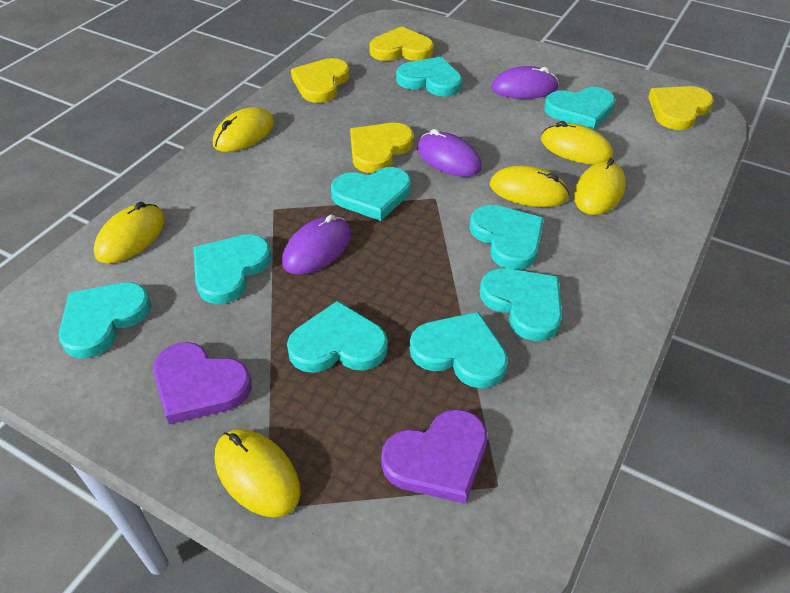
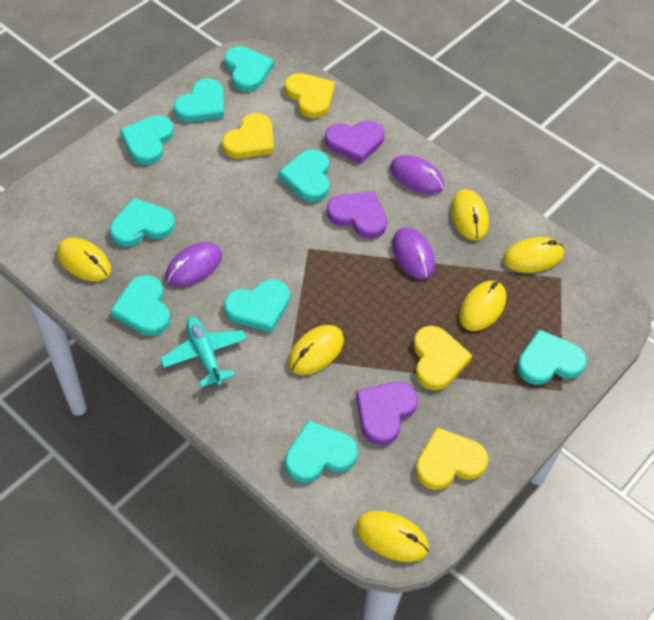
purple heart: 2 -> 3
turquoise plane: 0 -> 1

